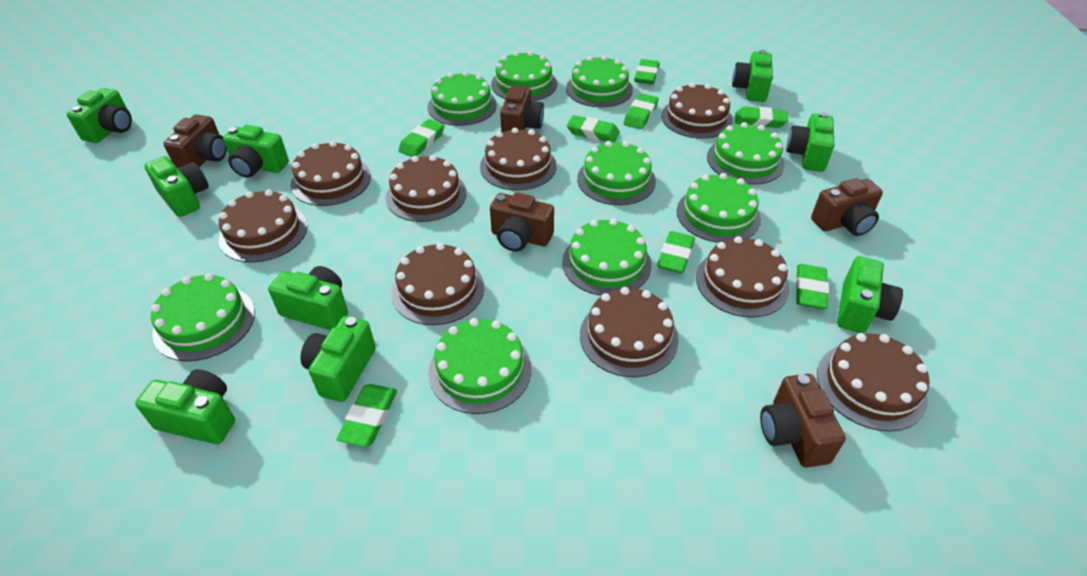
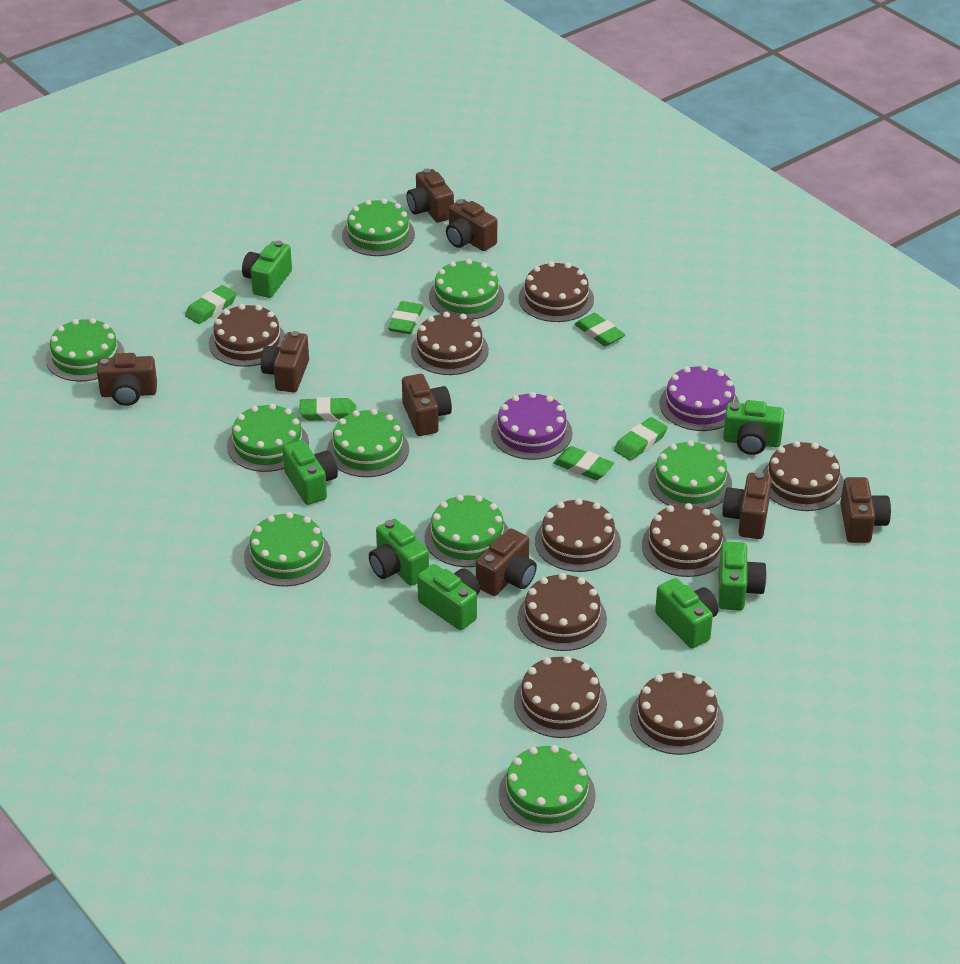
brown camera: 5 -> 8
green camera: 9 -> 7
green eraser: 8 -> 6
purple cake: 0 -> 2

